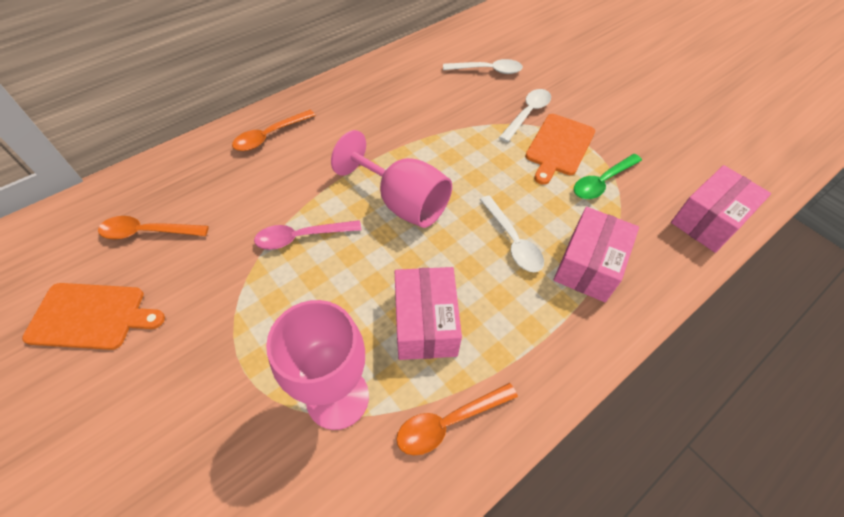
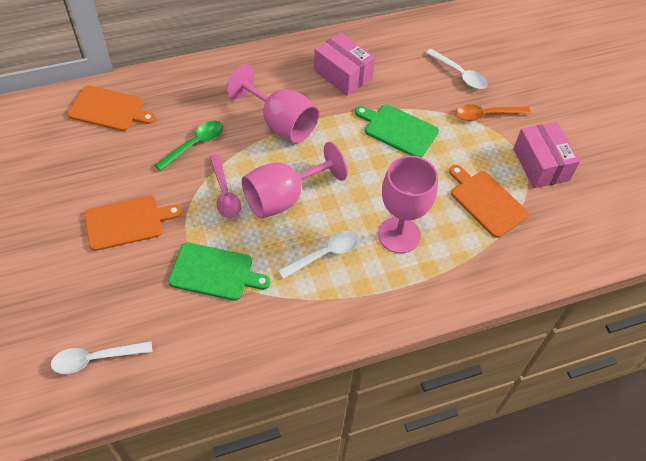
green cutting board: 0 -> 2
orange cutting board: 2 -> 3
orange spoon: 3 -> 1
pink box: 3 -> 2
pink goblet: 2 -> 3

